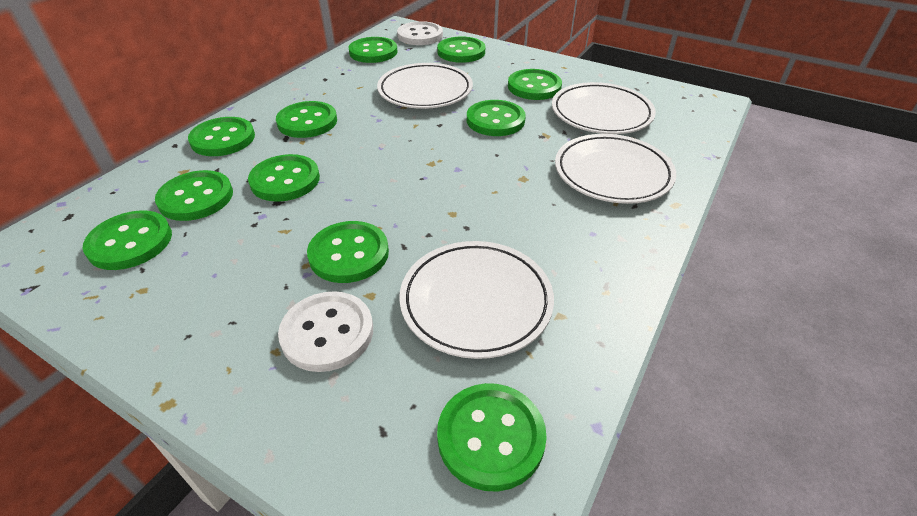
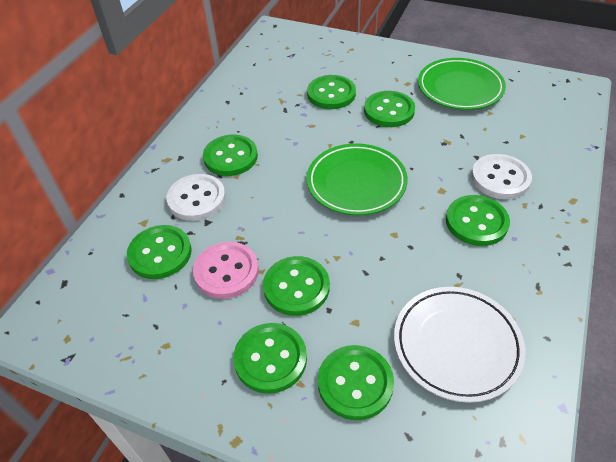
green button: 11 -> 8
green plate: 0 -> 2
pink button: 0 -> 1
white plate: 4 -> 1

